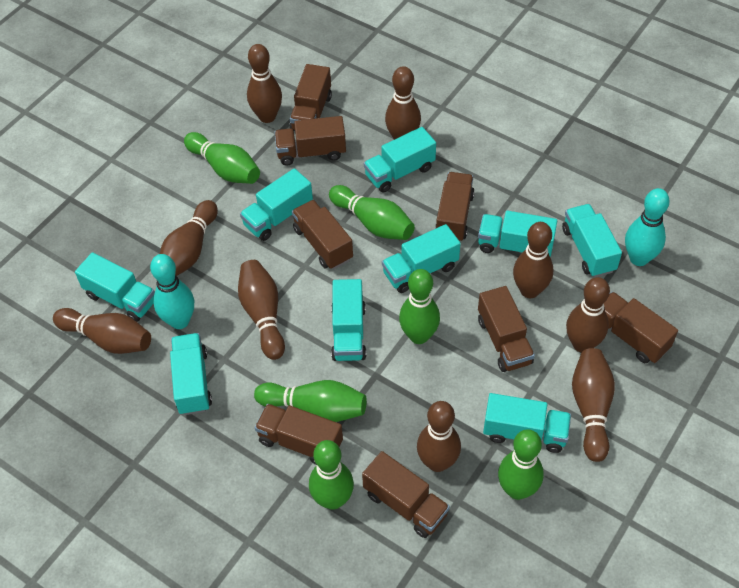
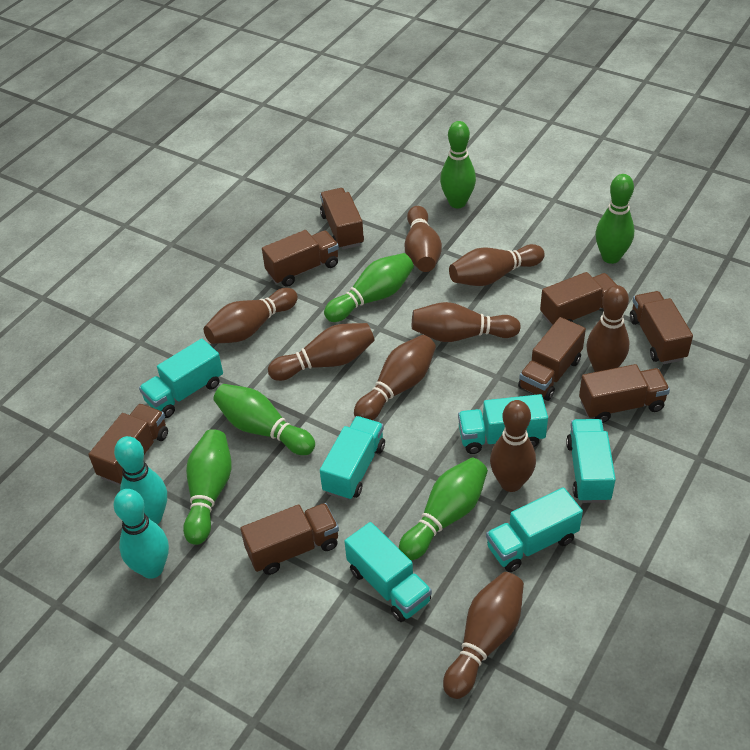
turquoise truck: 9 -> 6

